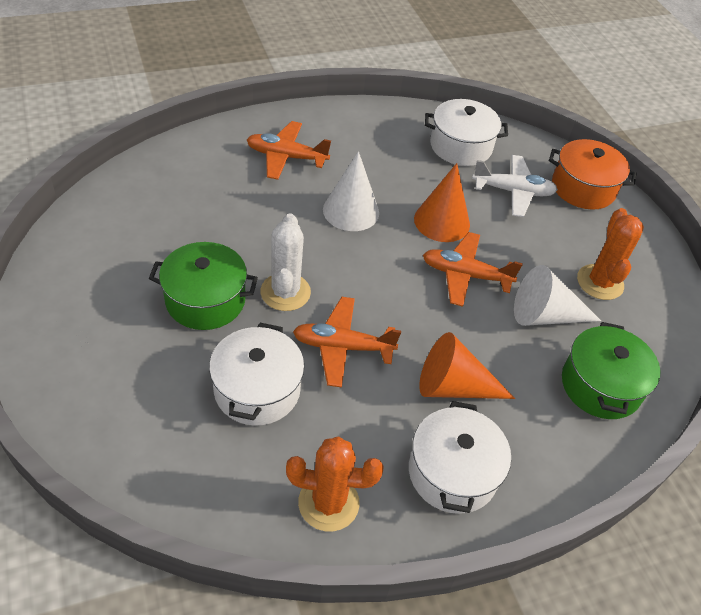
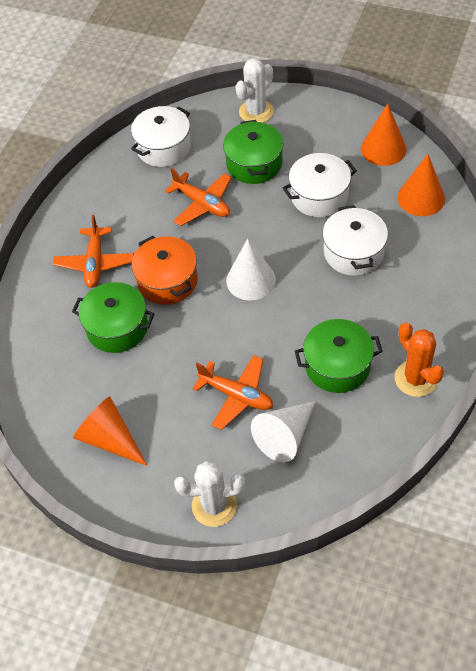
green pot: 2 -> 3
orange cactus: 2 -> 1
orange cone: 2 -> 3
white cactus: 1 -> 2
white plane: 1 -> 0

